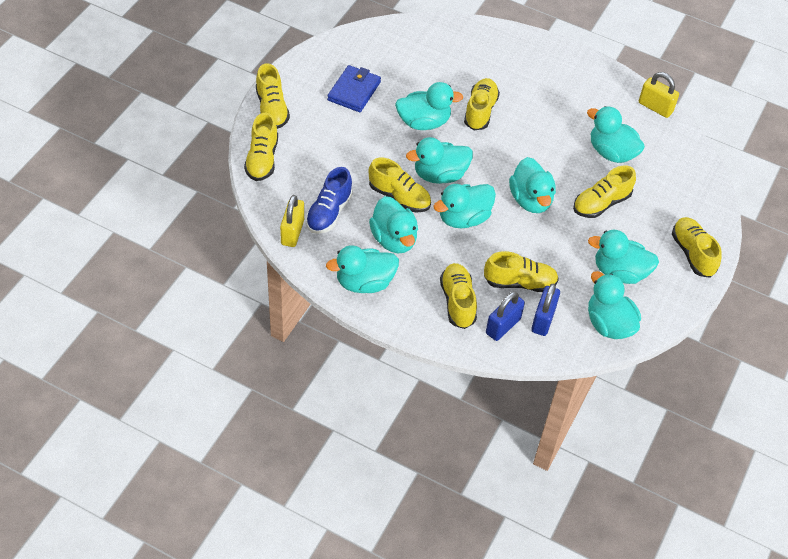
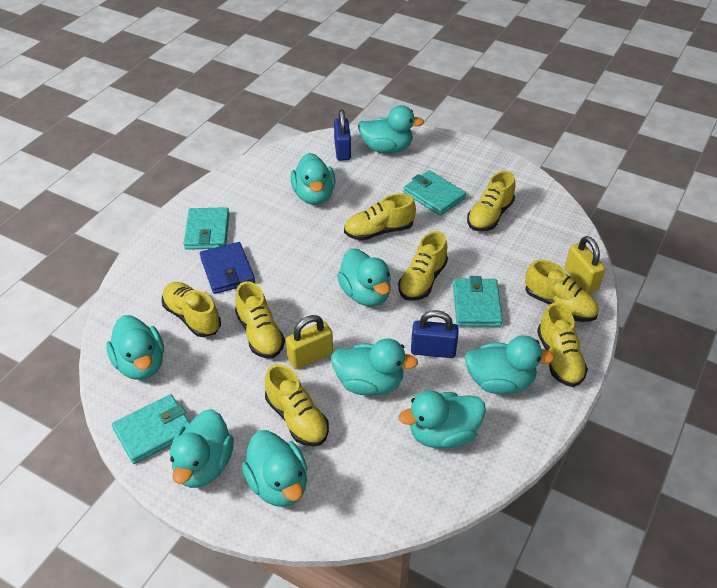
blue shoe: 1 -> 0
turquoise wallet: 0 -> 4

